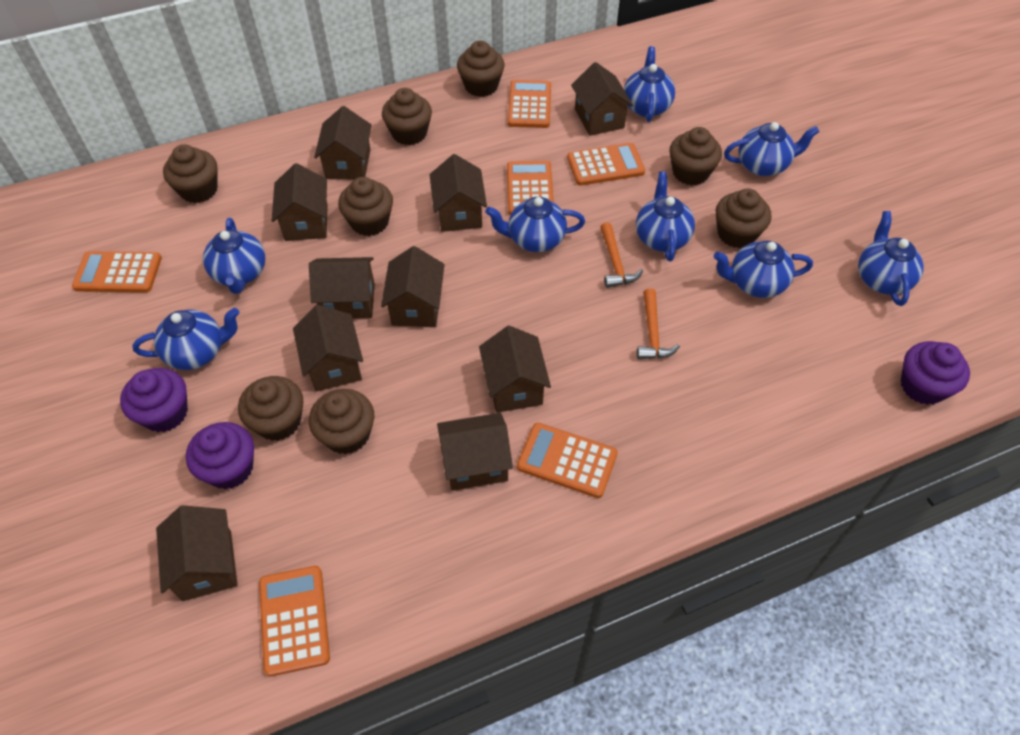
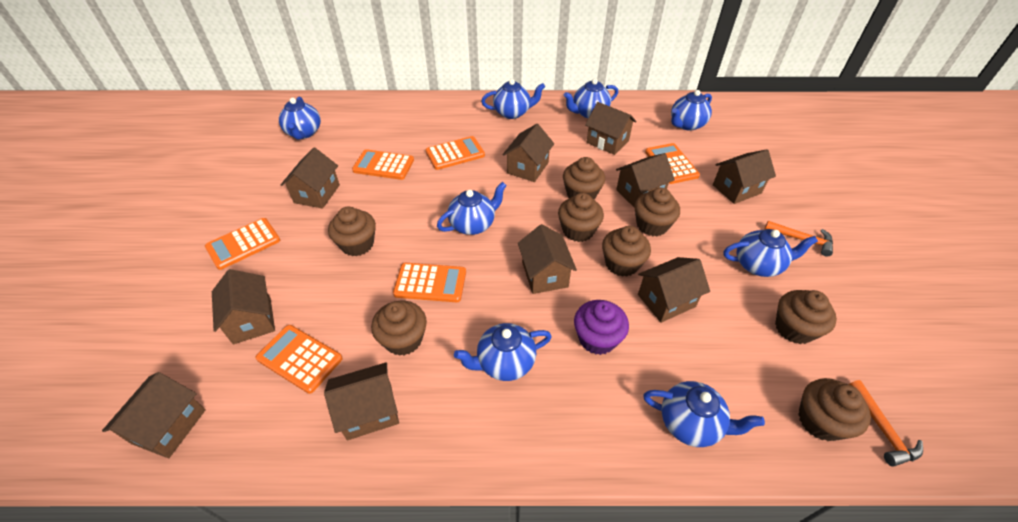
purple cupcake: 3 -> 1

